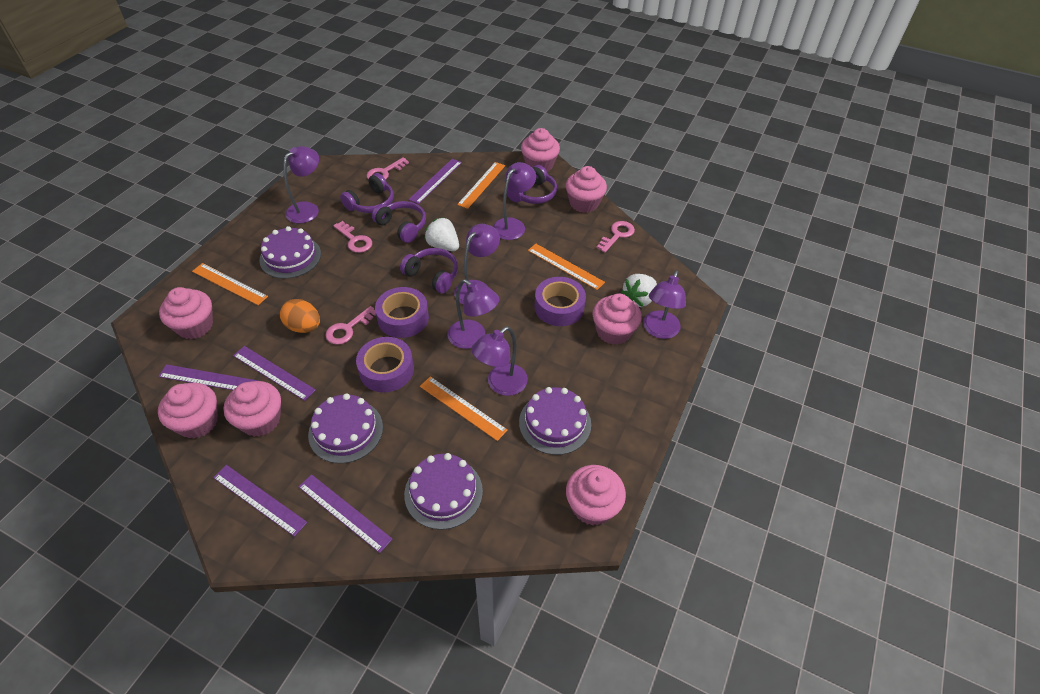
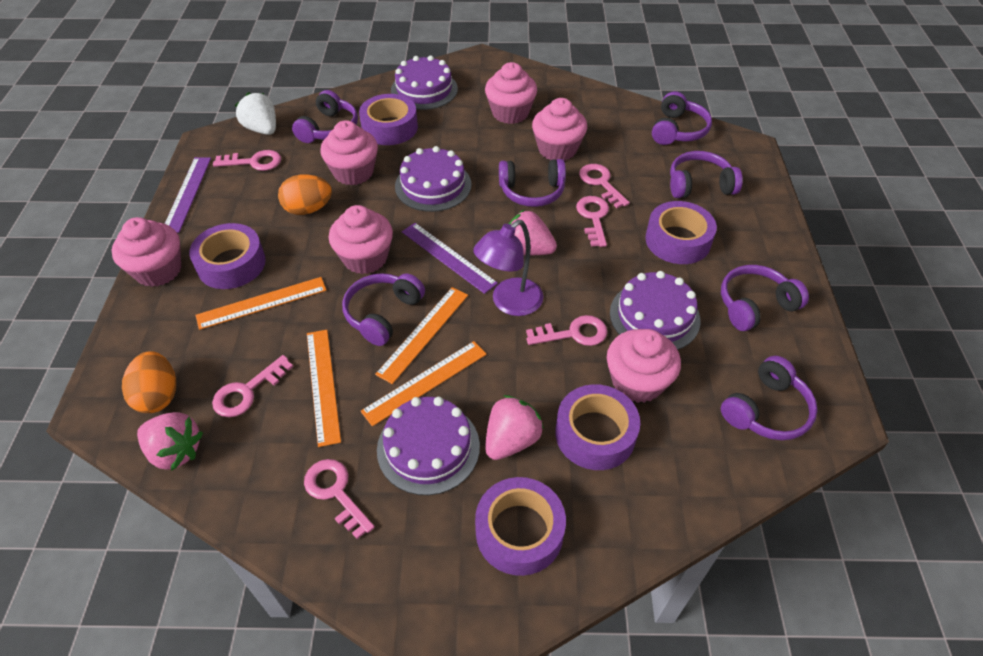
orange egg: 1 -> 2
pink cupcake: 7 -> 6
pink key: 4 -> 6
pink strawberry: 0 -> 3
purple headphones: 4 -> 7
purple lamp: 6 -> 1
purple ruler: 5 -> 2
purple tape: 3 -> 5
white strawberry: 2 -> 1

